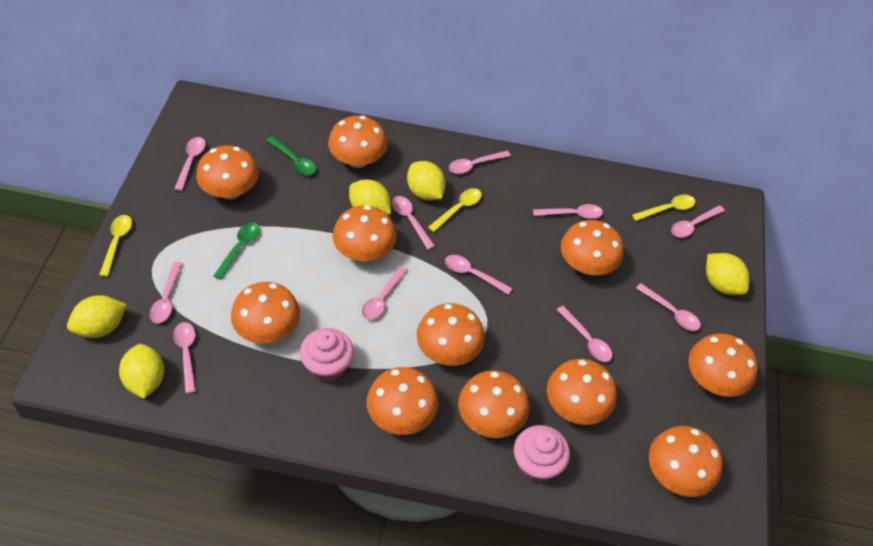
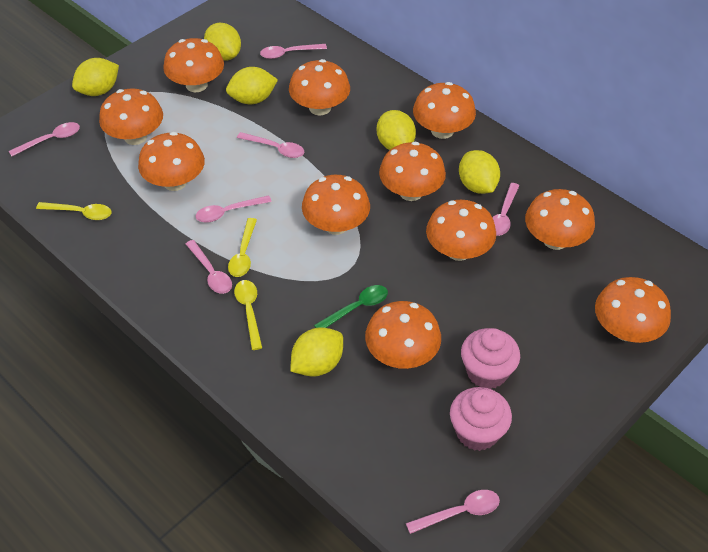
green spoon: 2 -> 1
pink spoon: 11 -> 7
yellow lemon: 5 -> 6

